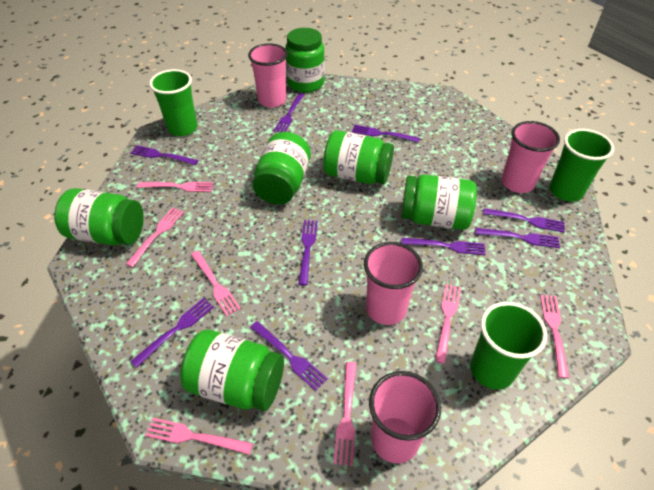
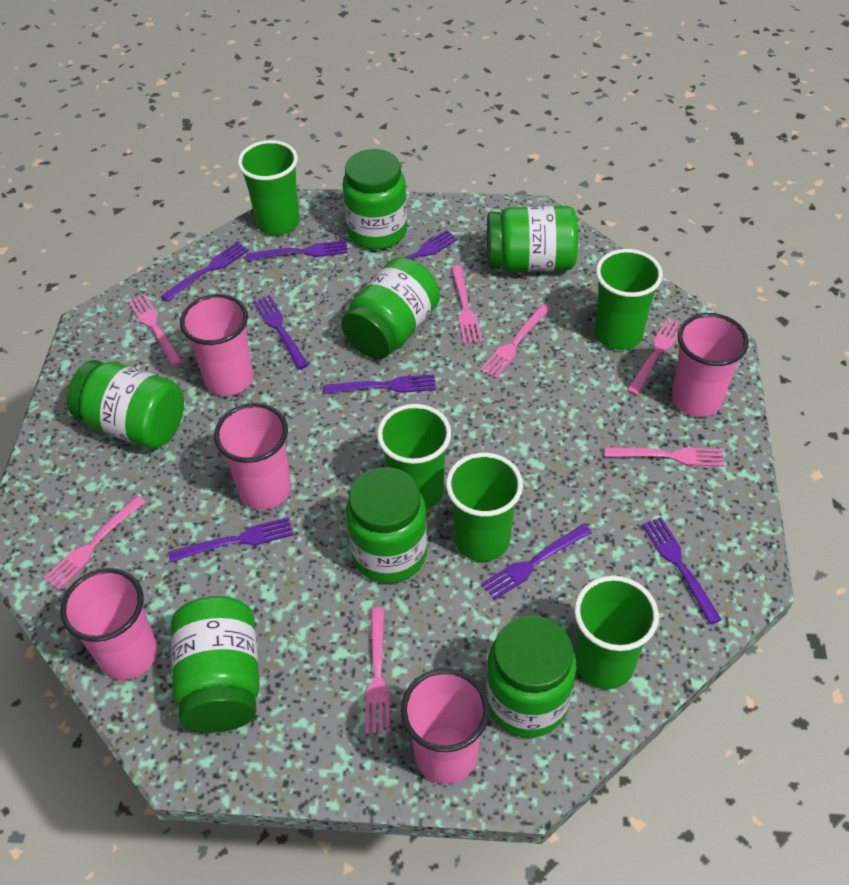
green cup: 3 -> 5
green jar: 6 -> 7
pink cup: 4 -> 5
purple fork: 9 -> 8

